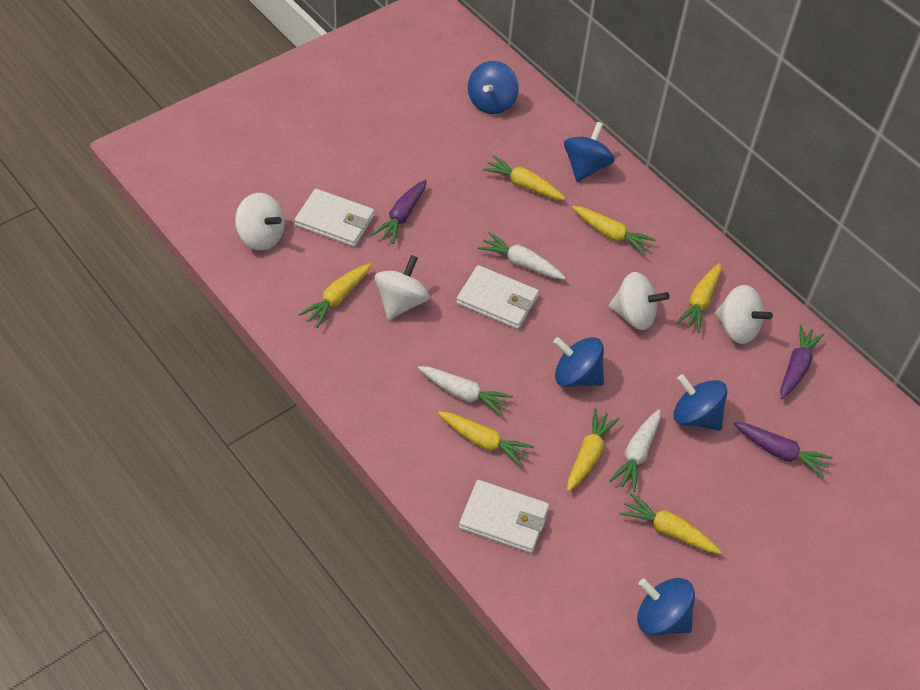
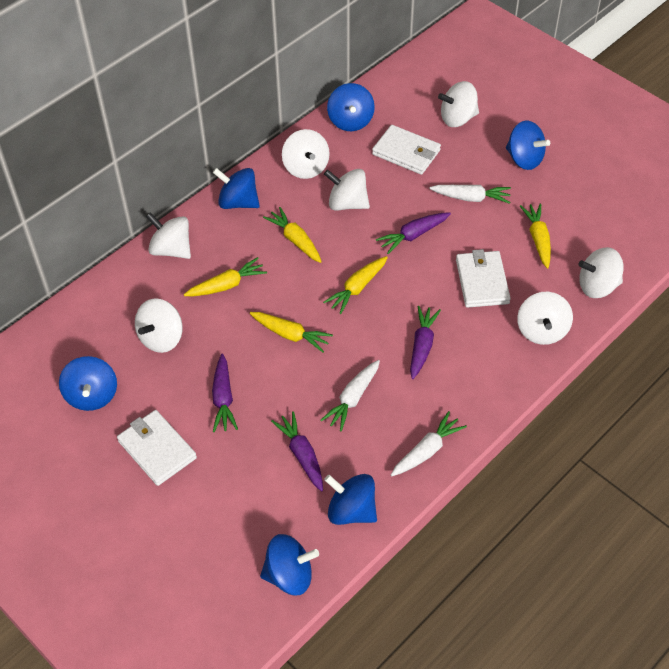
blue spinning top: 5 -> 6
purple carrot: 3 -> 4
white spinning top: 4 -> 7
yellow carrot: 7 -> 5

